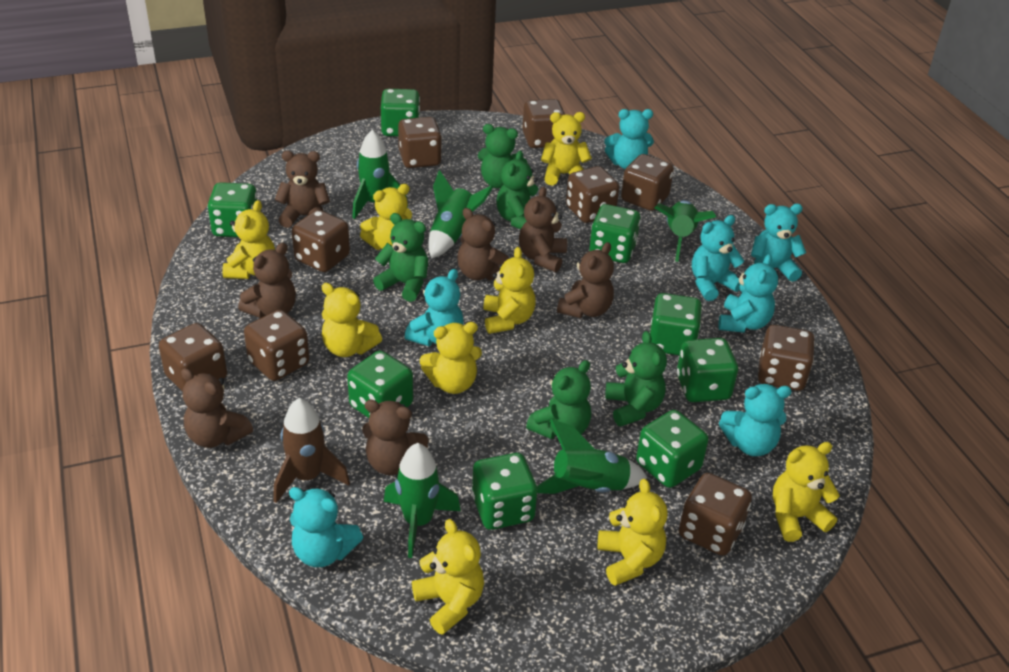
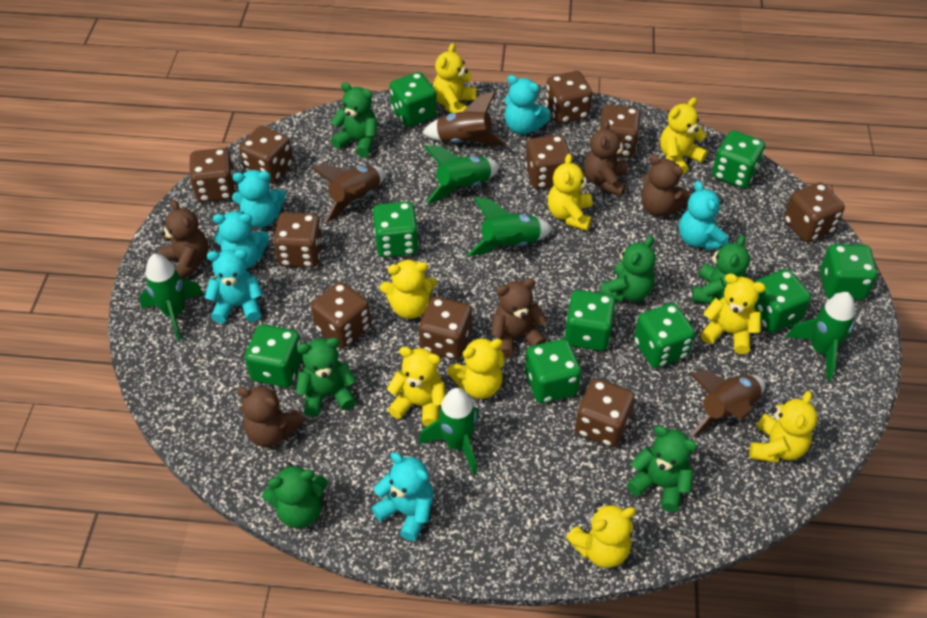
brown dice: 9 -> 10
brown rocket: 1 -> 3
brown teddy bear: 7 -> 5
green dice: 8 -> 9
green teddy bear: 5 -> 6
turquoise teddy bear: 7 -> 6

